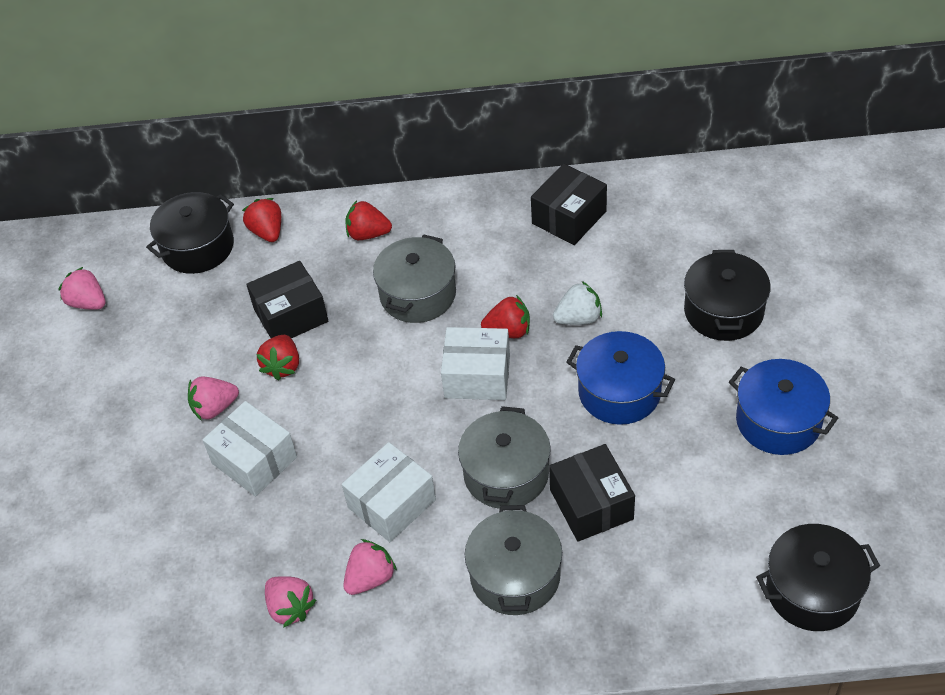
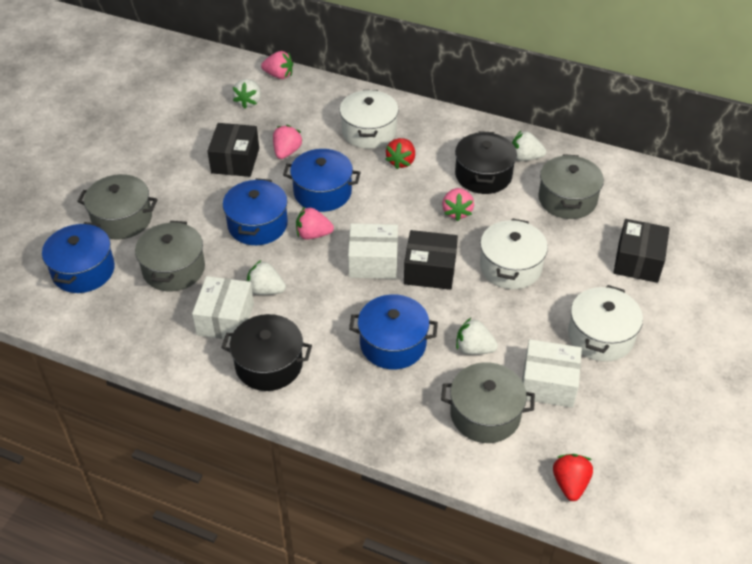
black pot: 3 -> 2
blue pot: 2 -> 4
grey pot: 3 -> 4
red strawberry: 4 -> 2
white pot: 0 -> 3
white strawberry: 1 -> 4

